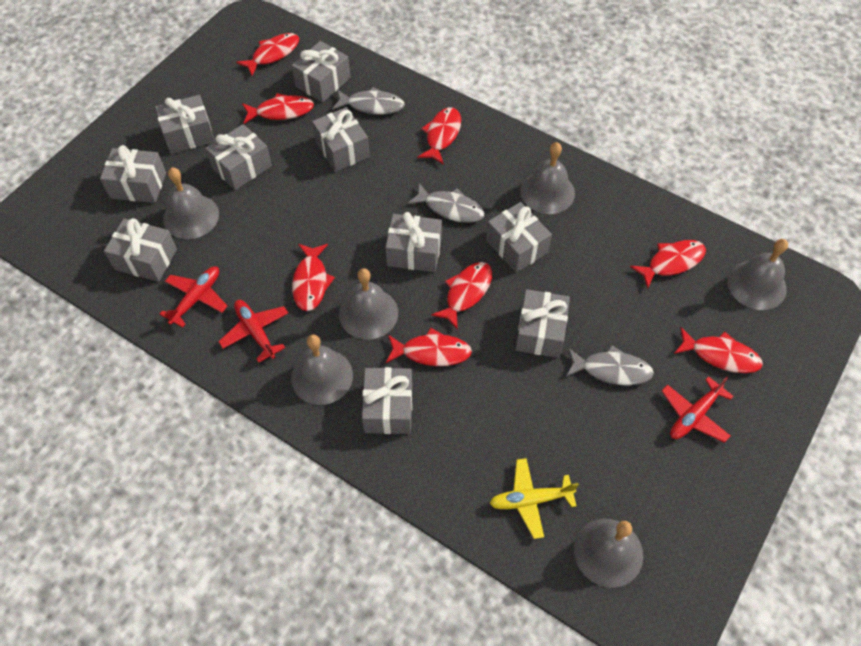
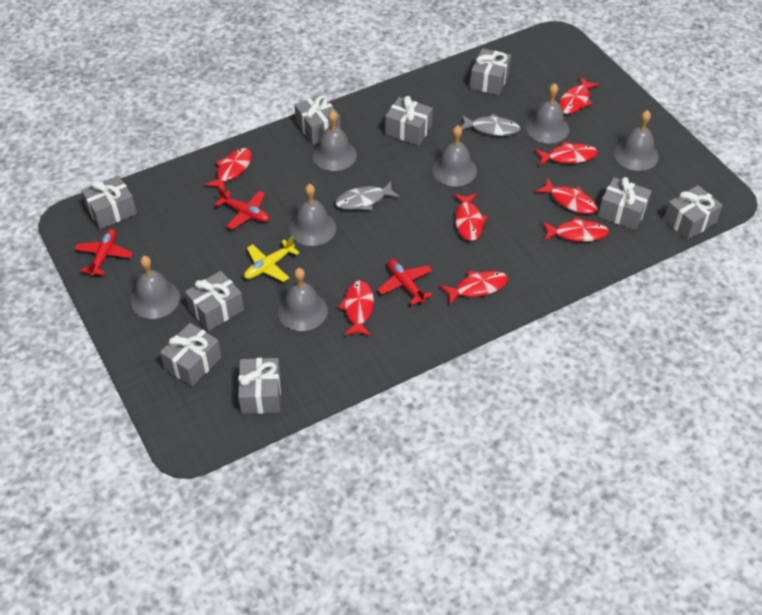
grey bell: 6 -> 7
grey fish: 3 -> 2
grey gift: 10 -> 9

